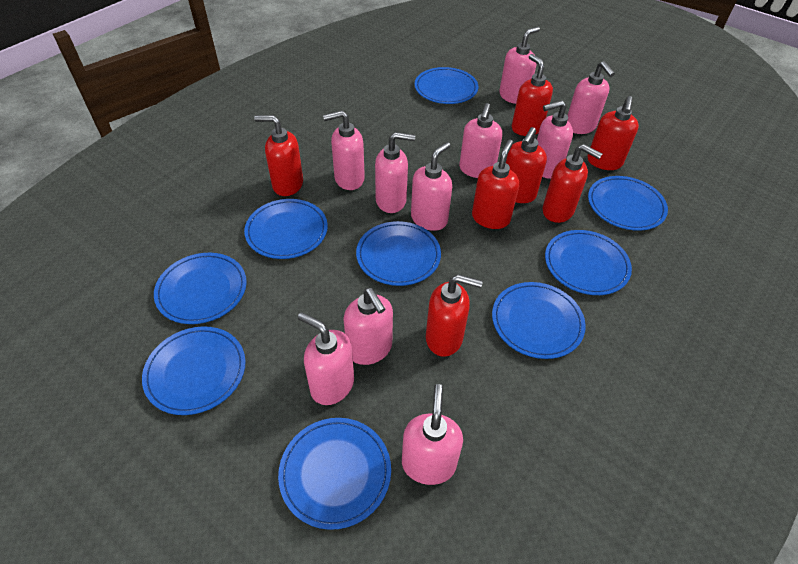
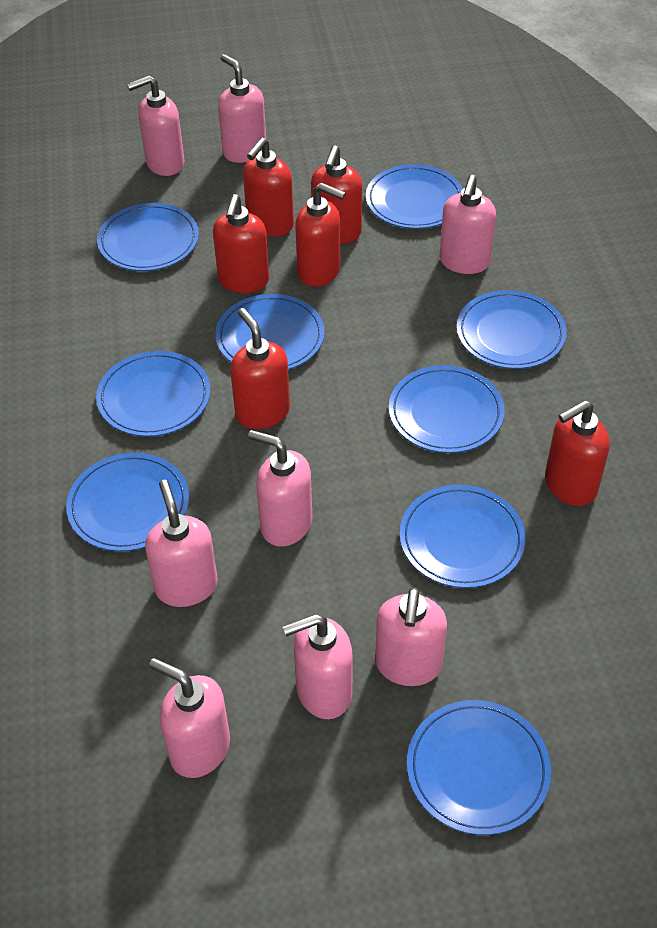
pink soap dispenser: 10 -> 8
red soap dispenser: 7 -> 6

